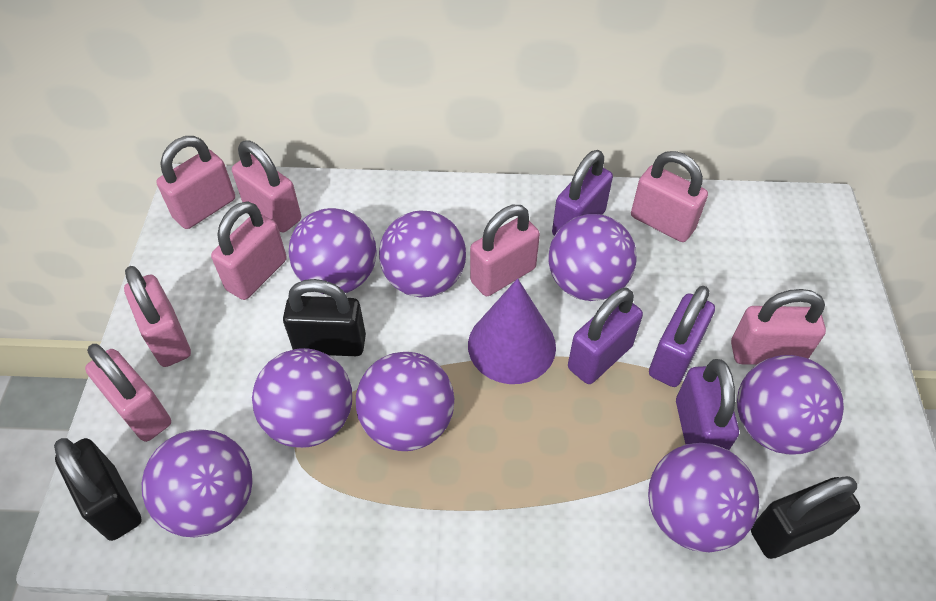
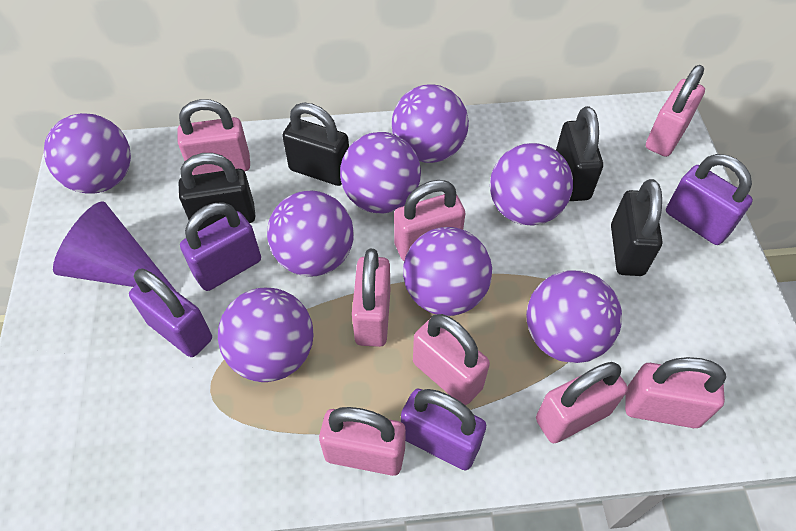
black padlock: 3 -> 4

